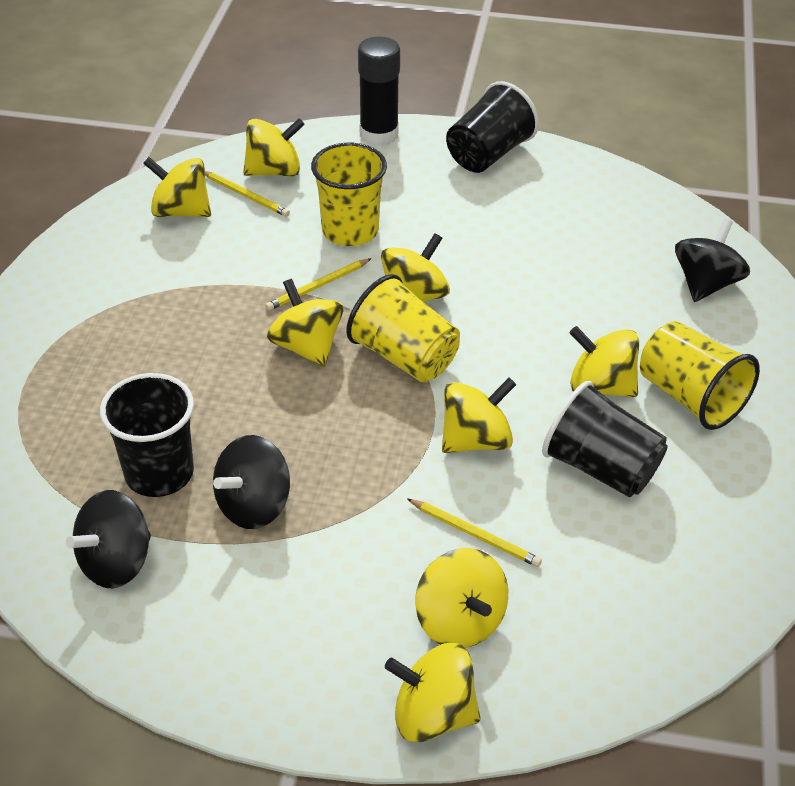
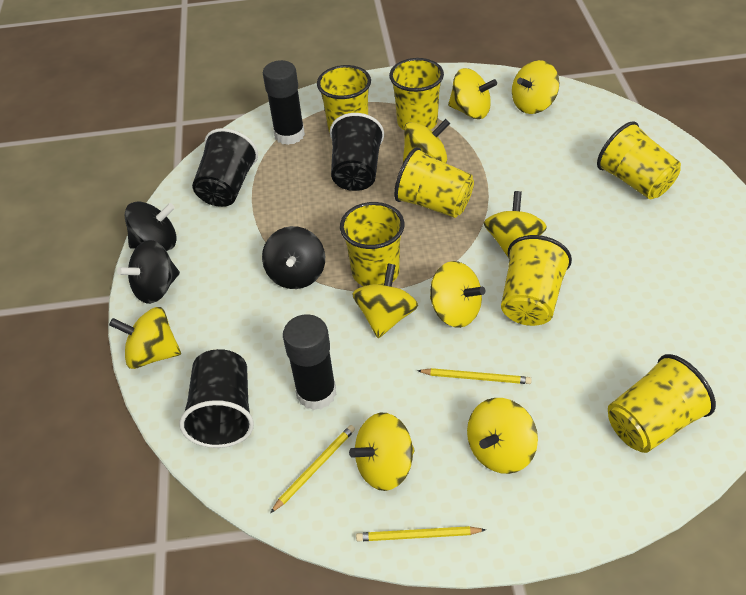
black glue stick: 1 -> 2
yellow cup: 3 -> 7
yellow spinning top: 8 -> 9

